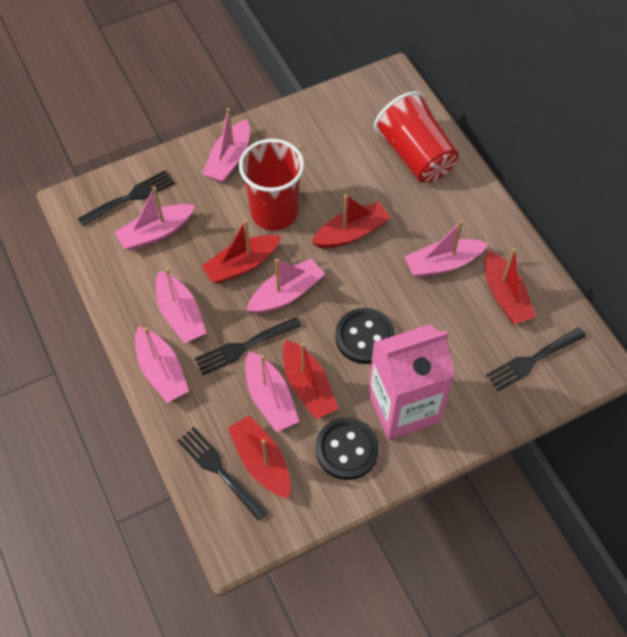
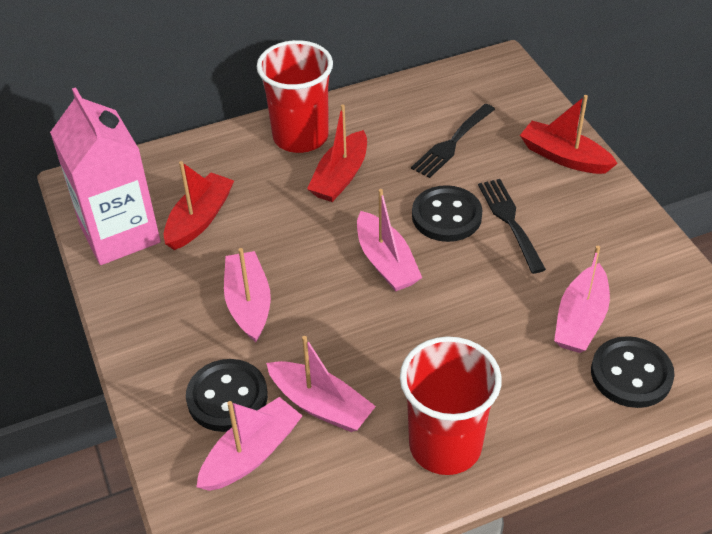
black button: 2 -> 3
black fork: 4 -> 2
pink boat: 7 -> 5
red boat: 5 -> 3

